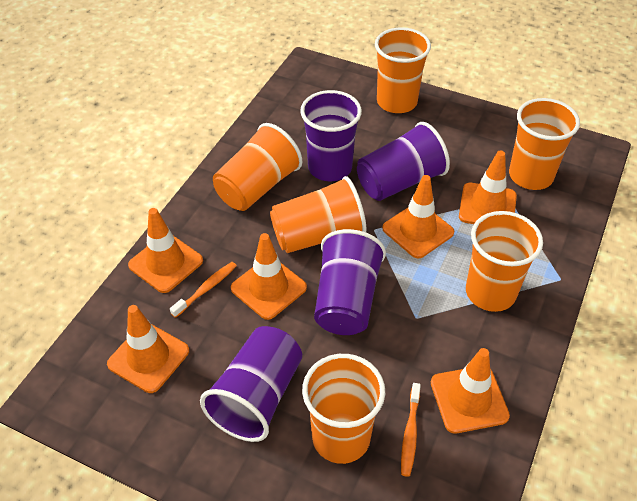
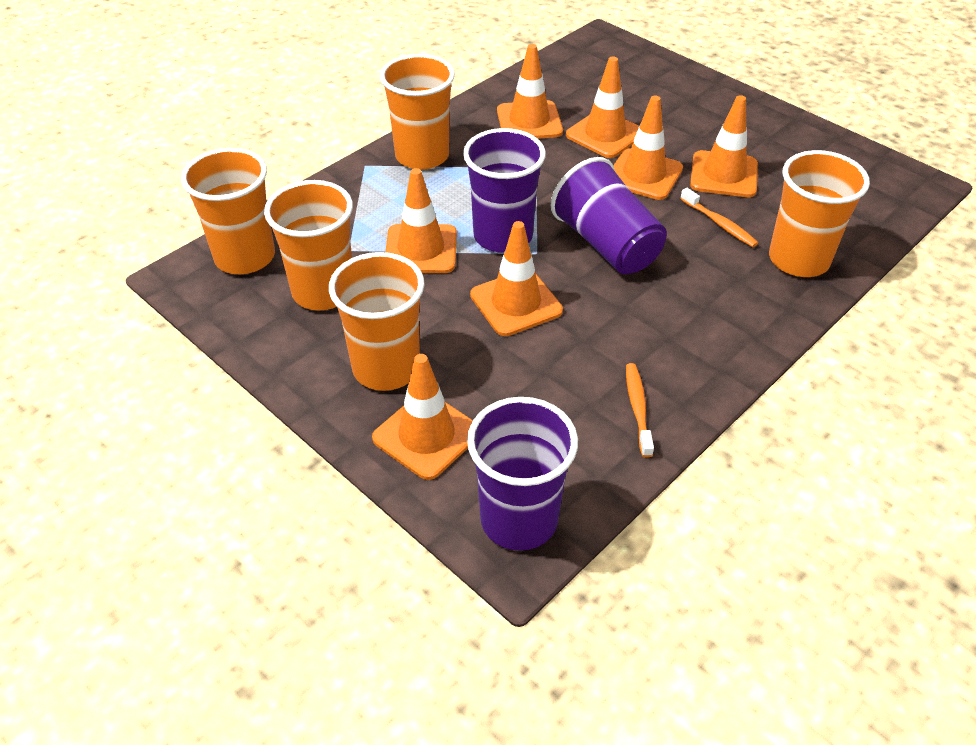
orange cup: 6 -> 5
orange traffic cone: 6 -> 7
purple cup: 4 -> 3

